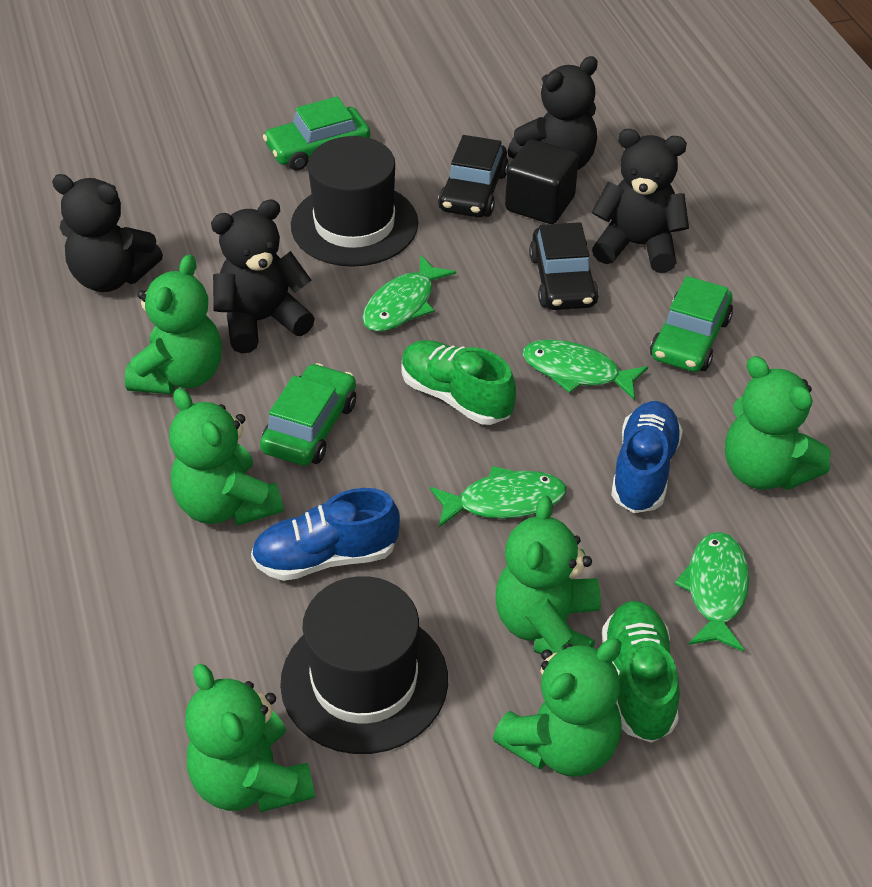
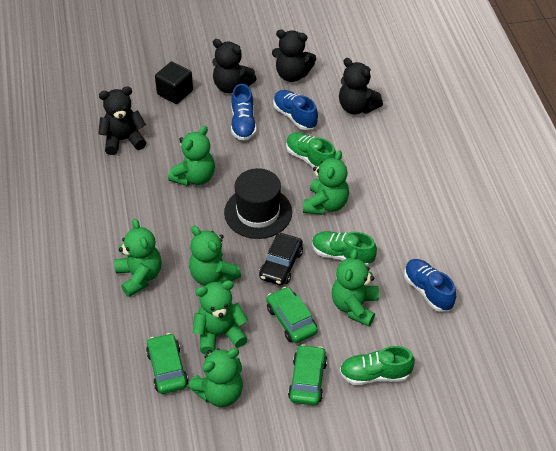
black car: 2 -> 1
black hat: 2 -> 1
blue shoe: 2 -> 3
green fish: 4 -> 0
green shoe: 2 -> 3
green teddy bear: 6 -> 7

